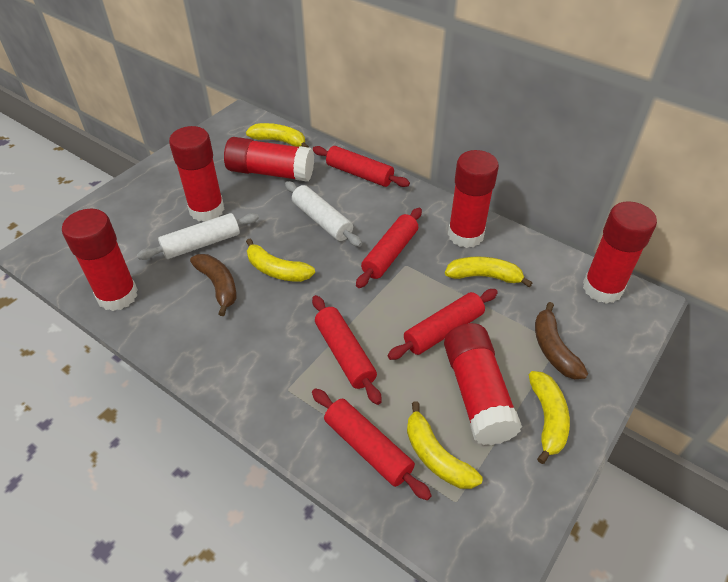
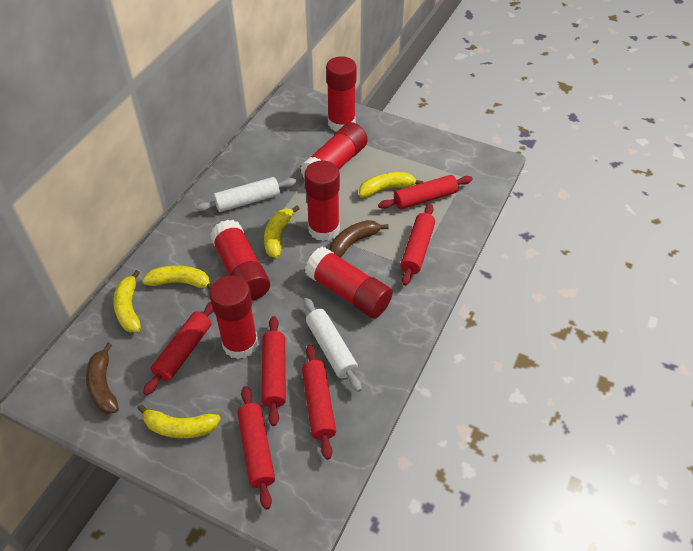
red rolling pin: 5 -> 6

